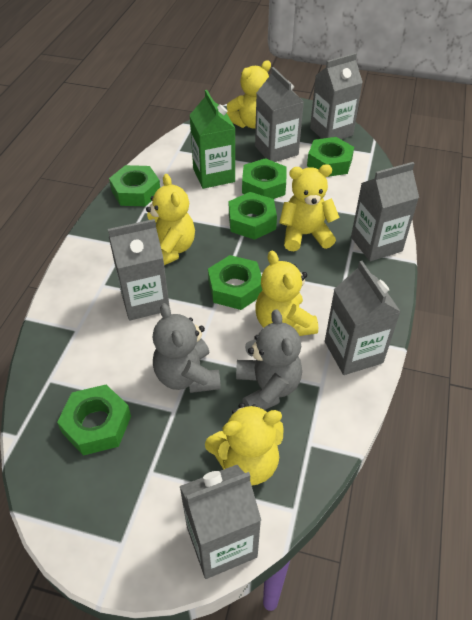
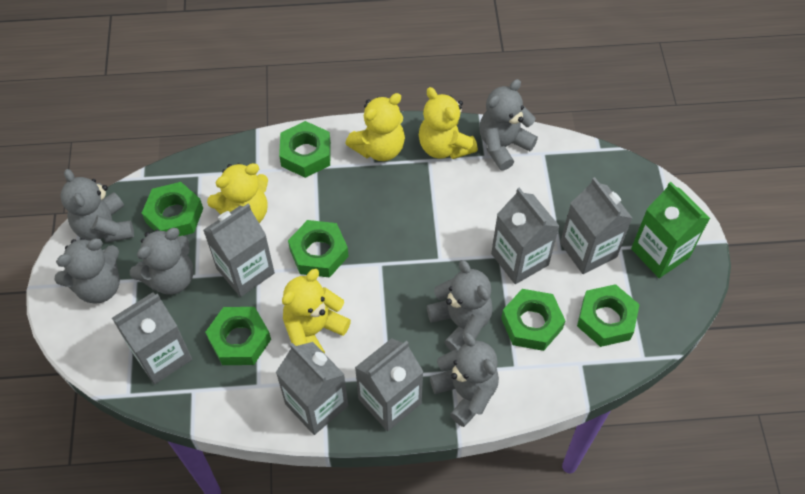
grey teddy bear: 2 -> 6
yellow teddy bear: 5 -> 4

